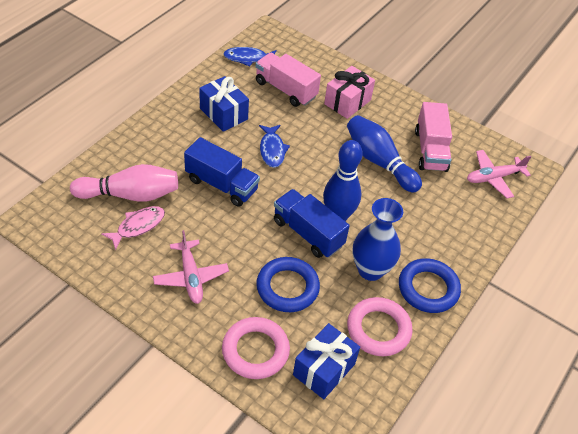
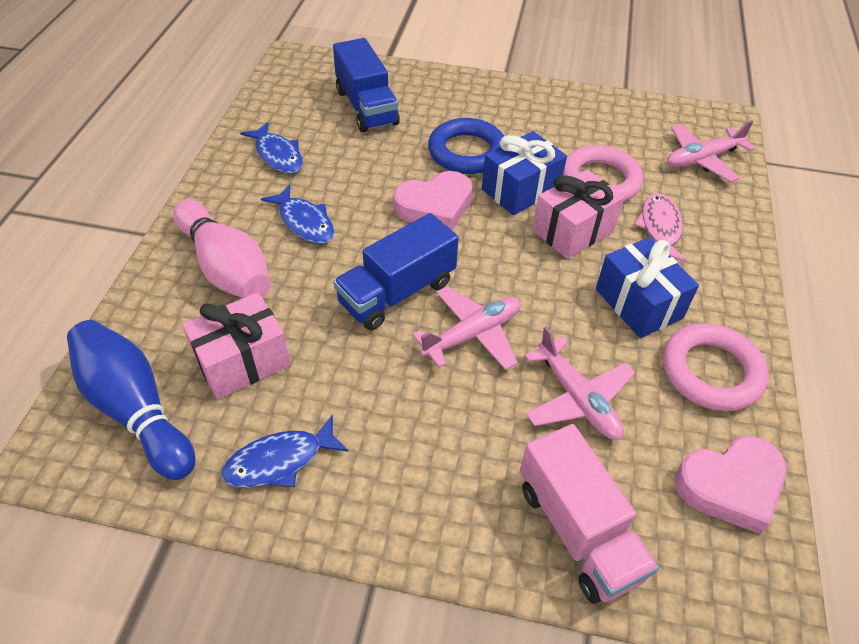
blue bowling pin: 2 -> 1
blue fish: 2 -> 3
blue ring: 2 -> 1
blue vase: 1 -> 0
pink gift: 1 -> 2
pink heart: 0 -> 2
pink plane: 2 -> 3
pink truck: 2 -> 1

